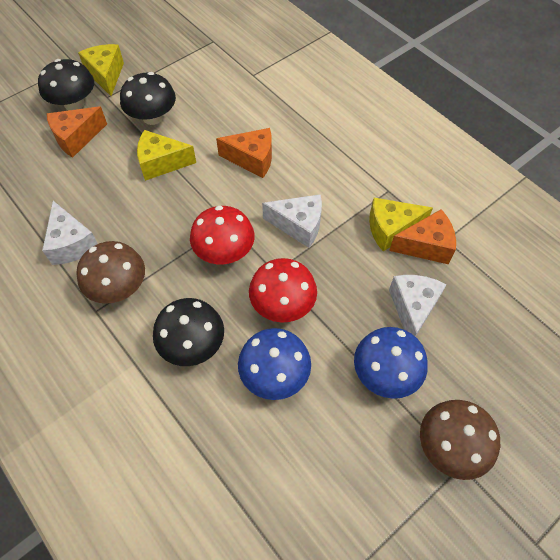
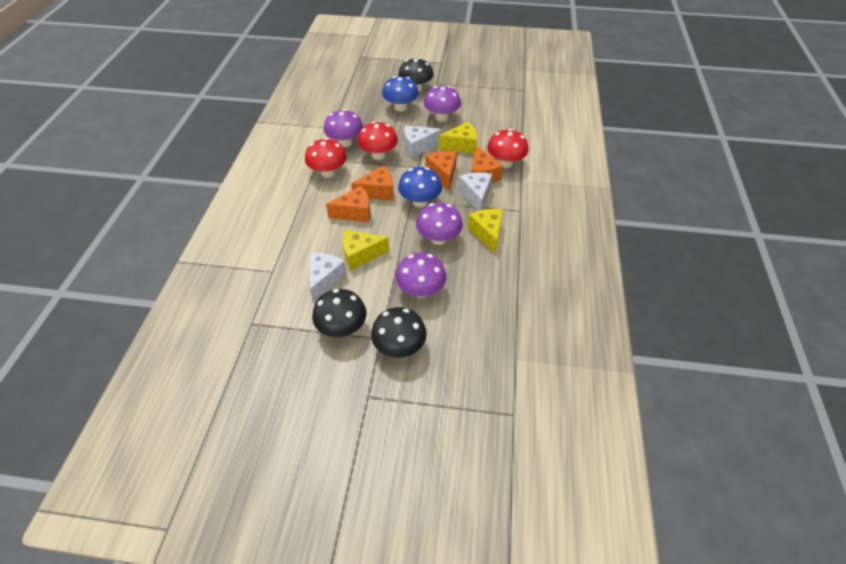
brown mushroom: 2 -> 0
orange cheese: 3 -> 4
purple mushroom: 0 -> 4
red mushroom: 2 -> 3

